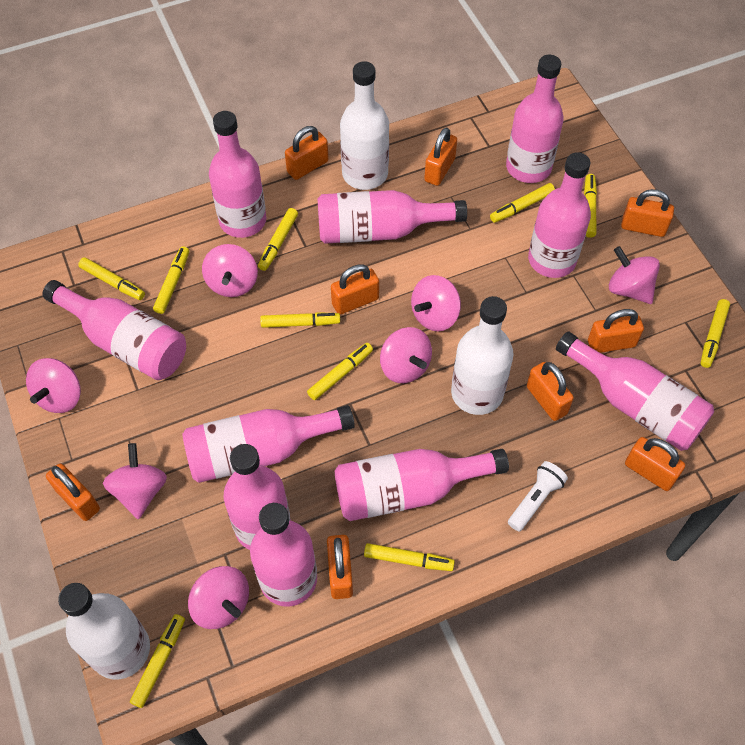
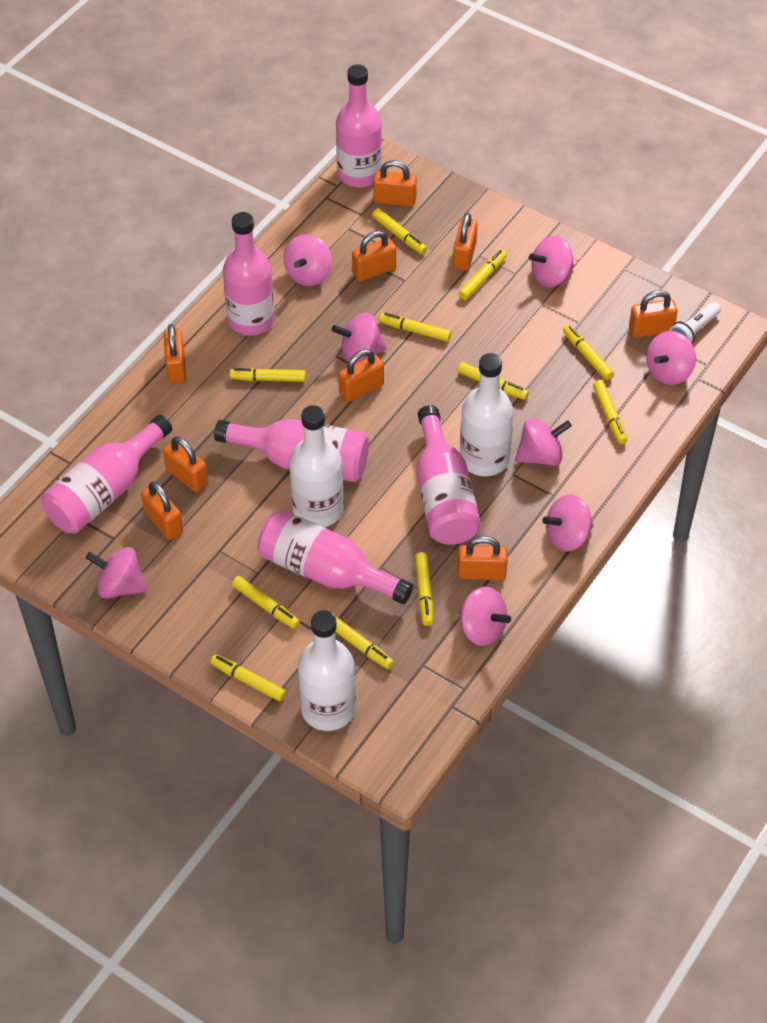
pink bottle: 10 -> 6
pink spinning top: 7 -> 8
yellow marker: 10 -> 11

